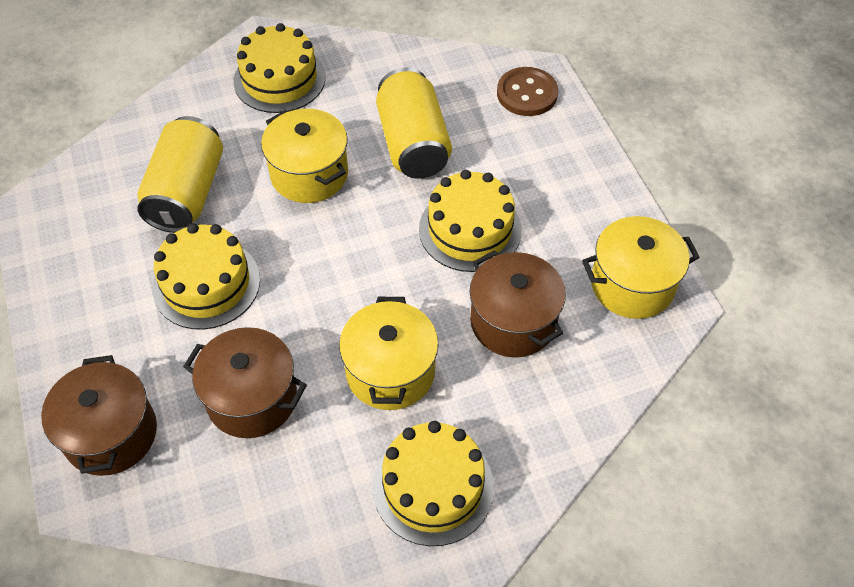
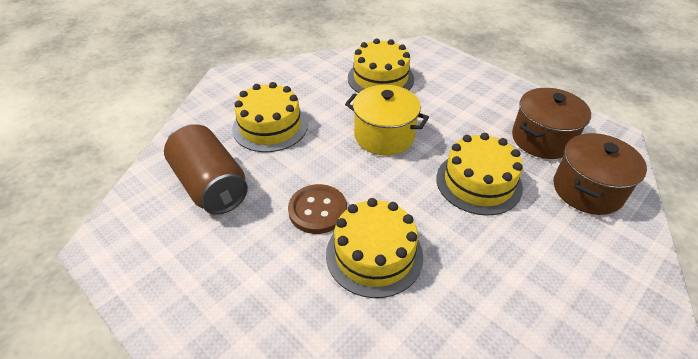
brown can: 0 -> 1
brown pot: 3 -> 2
yellow can: 2 -> 0
yellow pot: 3 -> 1

